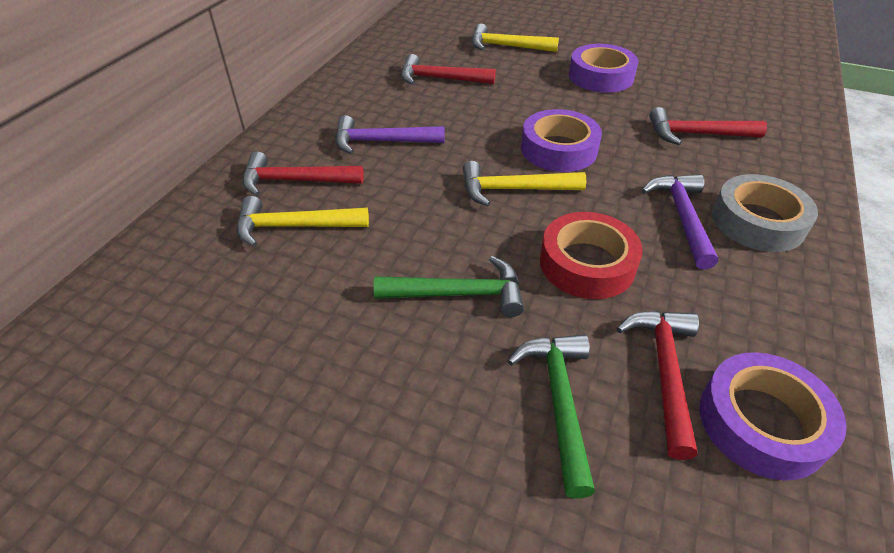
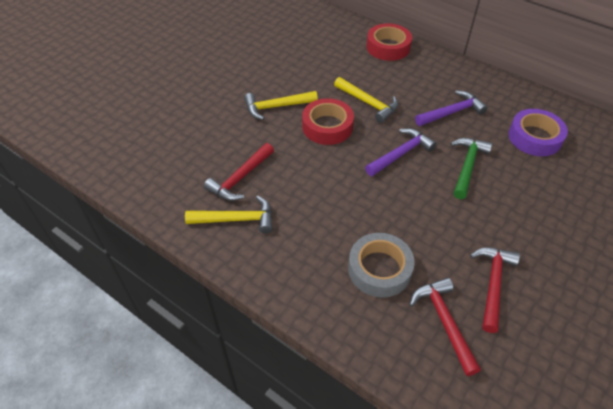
green hammer: 2 -> 1
purple tape: 3 -> 1
red hammer: 4 -> 3
red tape: 1 -> 2

